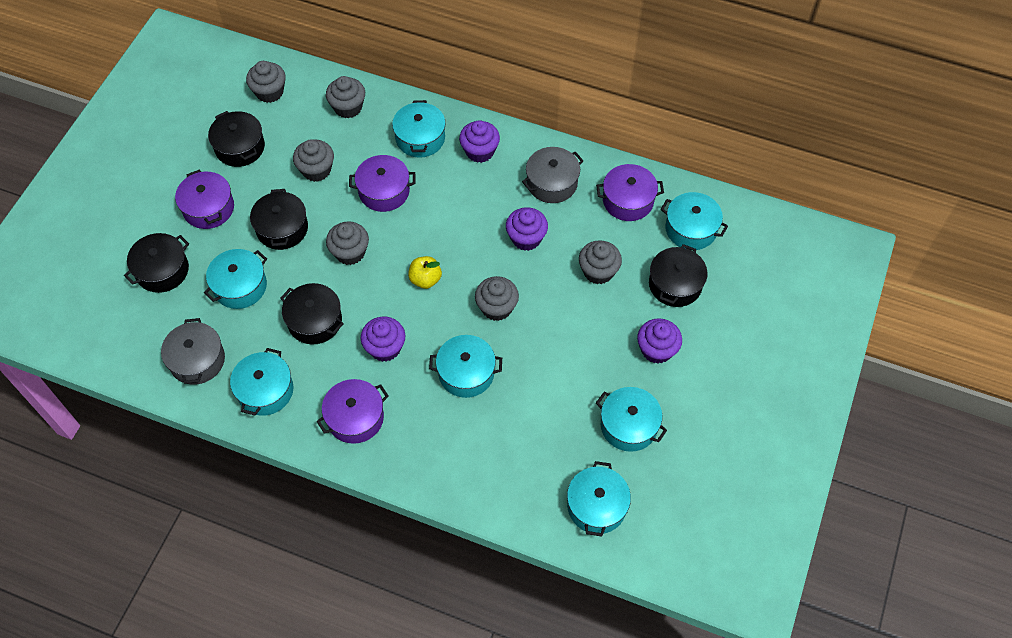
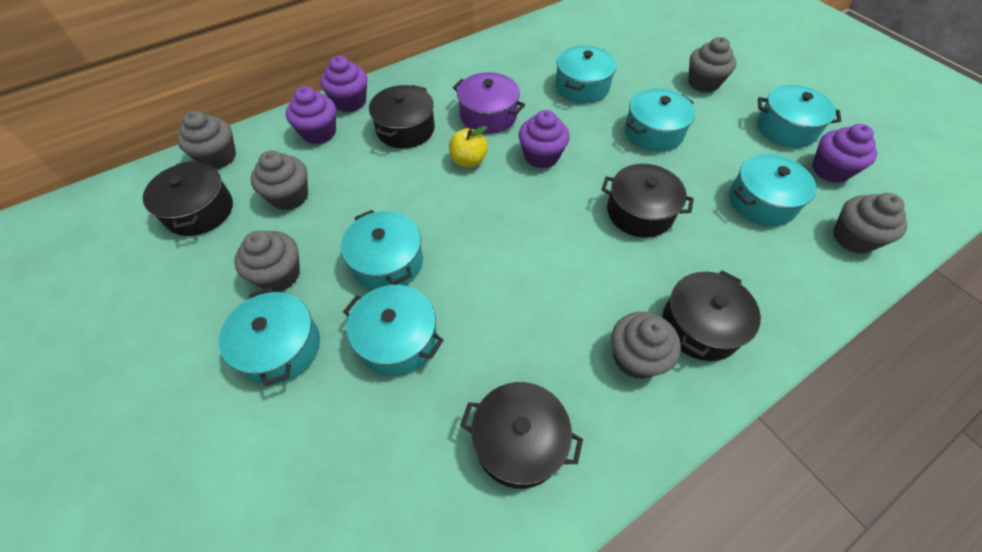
grey pot: 2 -> 0
purple pot: 4 -> 1

